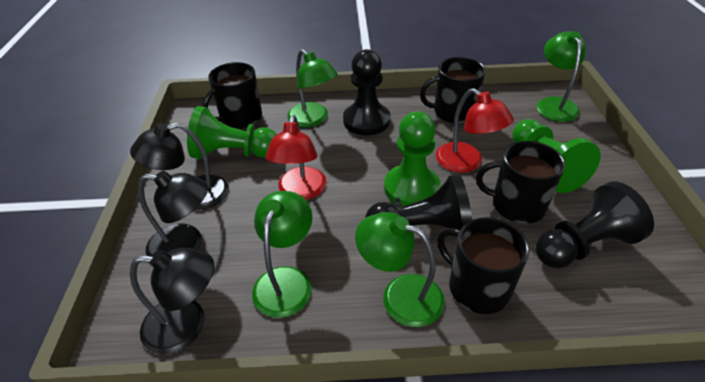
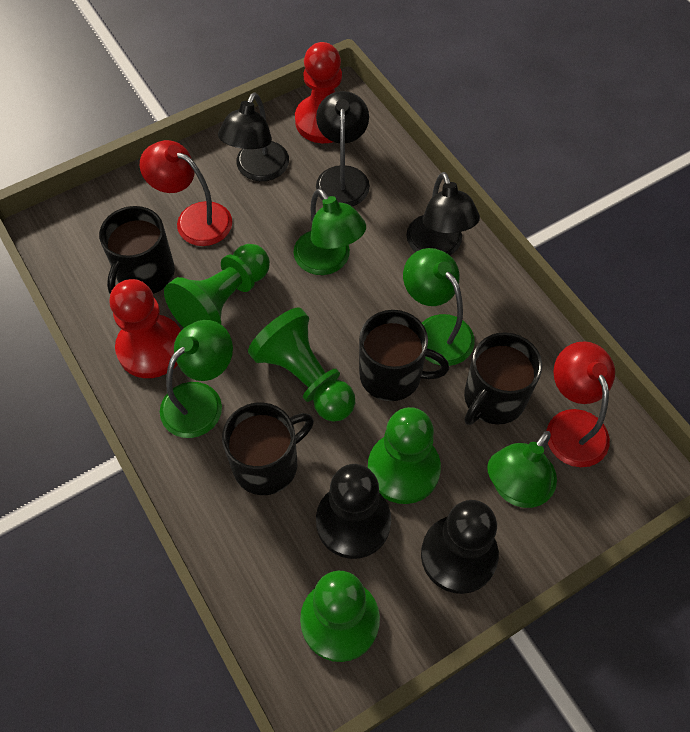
black pawn: 3 -> 2
green pawn: 3 -> 4
red pawn: 0 -> 2

